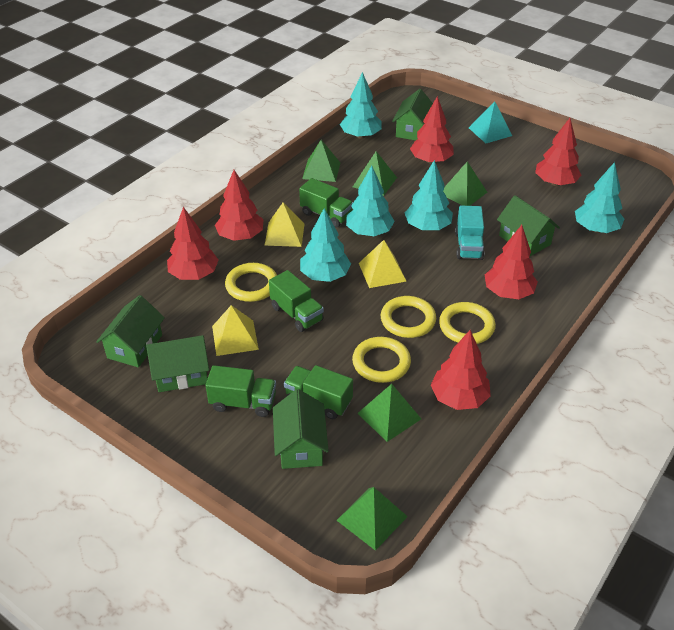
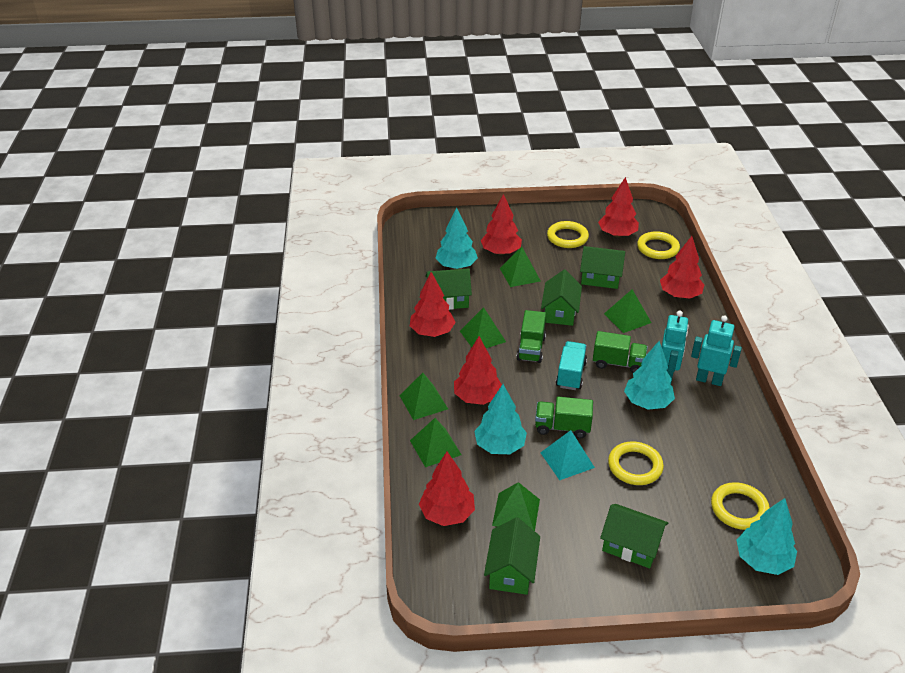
green pyramid: 5 -> 6
green truck: 4 -> 3
turquoise robot: 0 -> 2
turquoise tree: 5 -> 4
yellow pyramid: 3 -> 0

